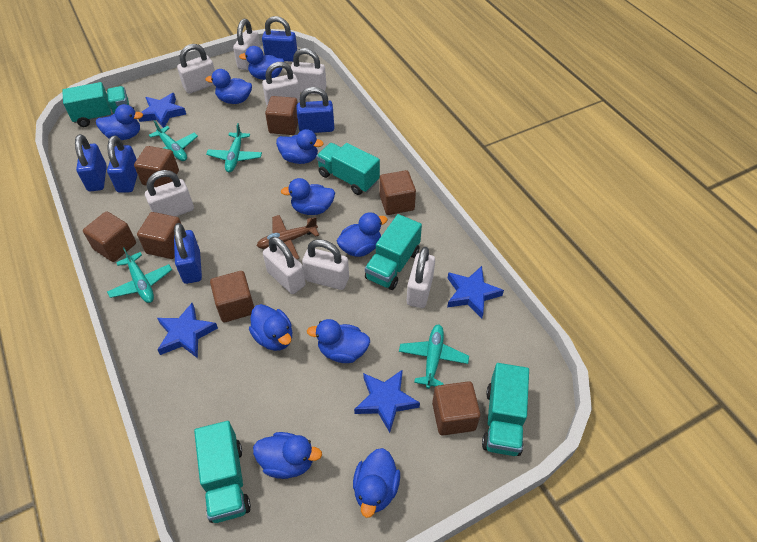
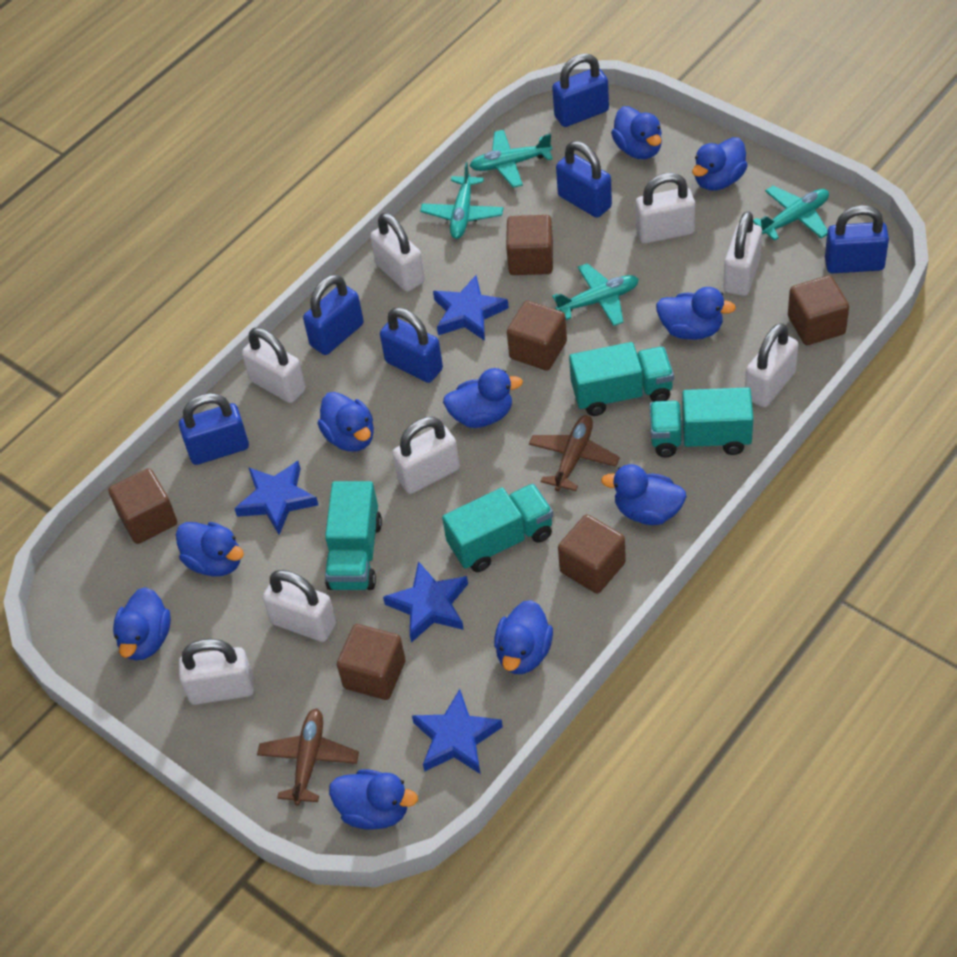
blue padlock: 5 -> 6
brown cube: 7 -> 6
brown plane: 1 -> 2
turquoise truck: 5 -> 4

